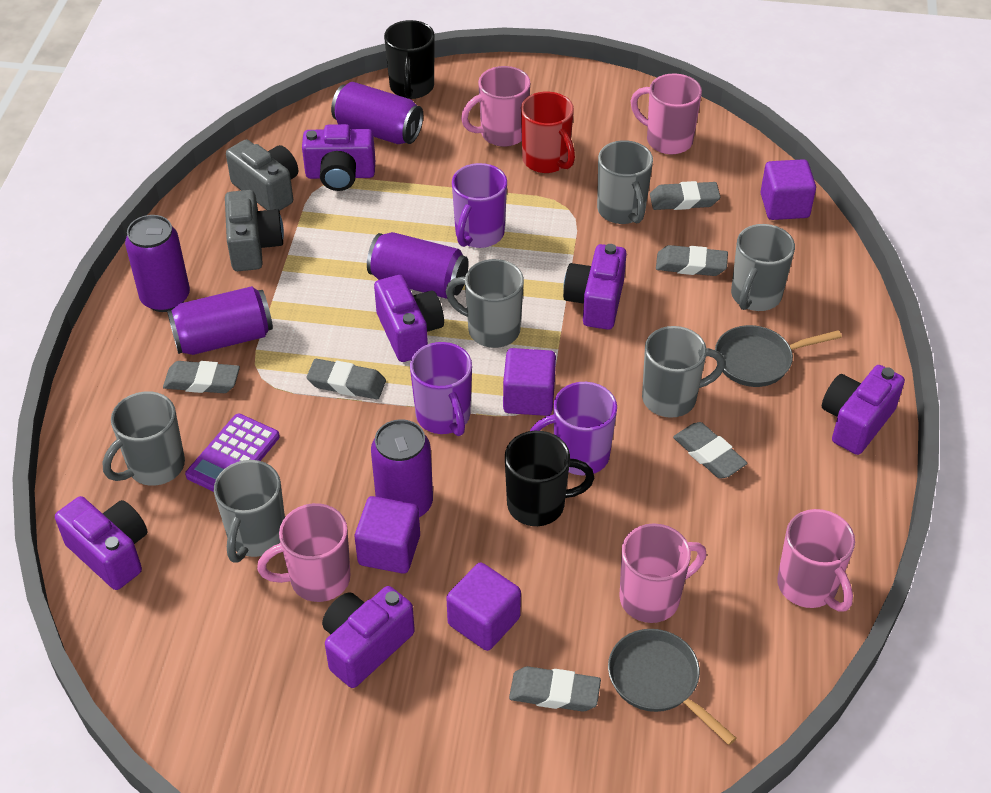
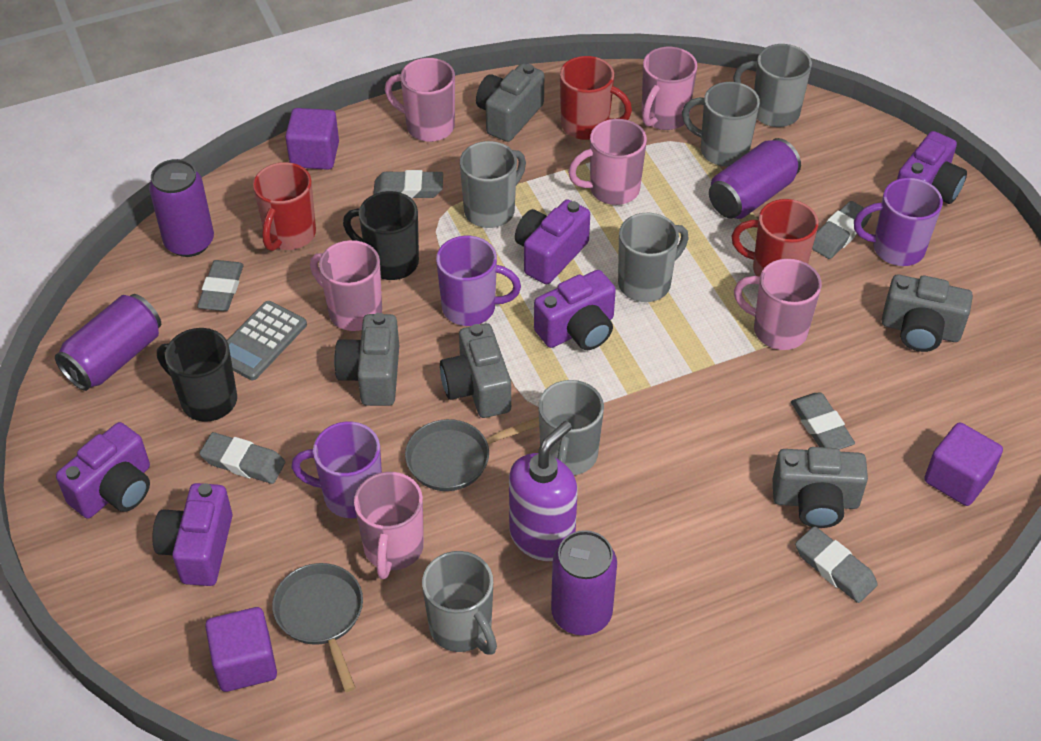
grey calculator: 0 -> 1
grey camera: 2 -> 5
pink mug: 5 -> 6
purple calculator: 1 -> 0
purple camera: 6 -> 5
purple can: 5 -> 4
purple cube: 4 -> 3
purple soap dispenser: 0 -> 1
red mug: 1 -> 3

